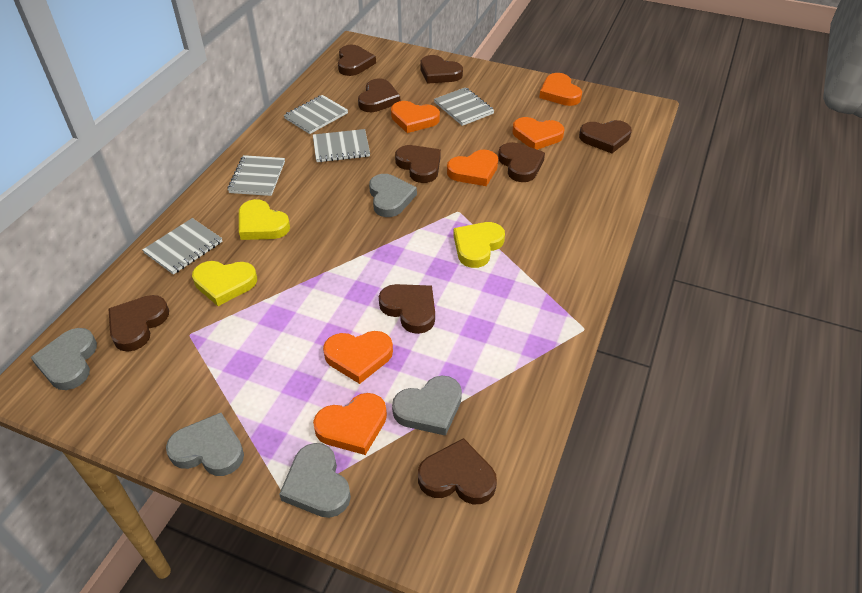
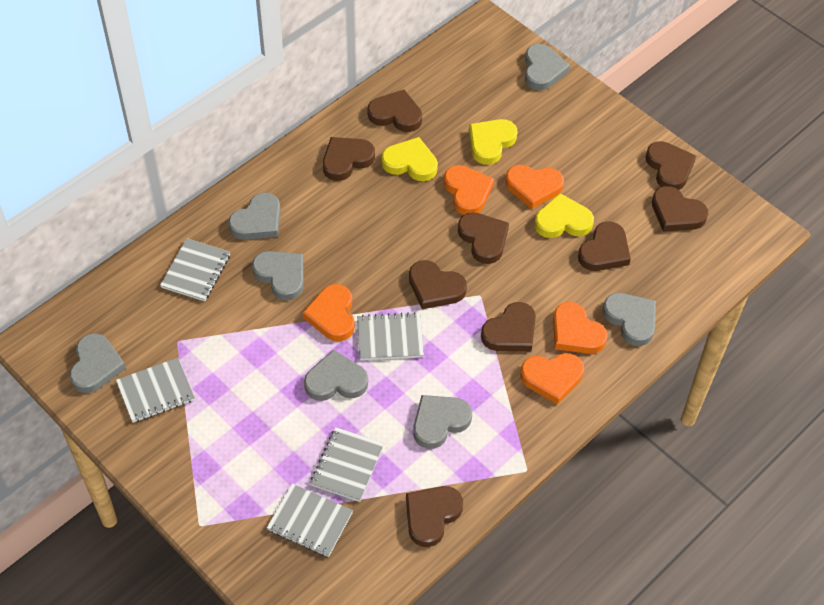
grey heart: 5 -> 7
orange heart: 6 -> 5

